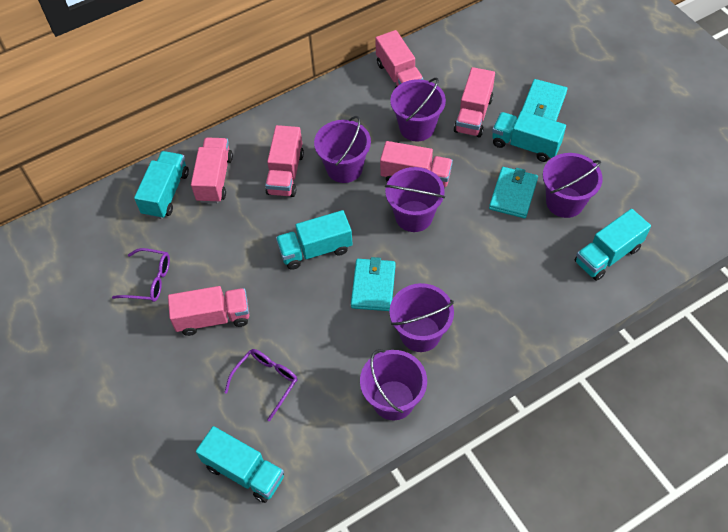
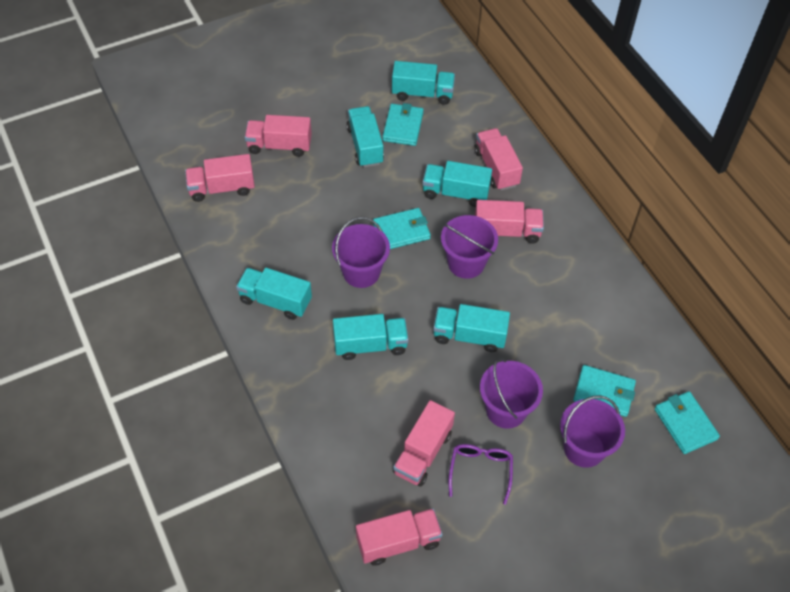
purple bucket: 6 -> 4
purple glasses: 2 -> 1
turquoise truck: 5 -> 6
turquoise wallet: 3 -> 4

